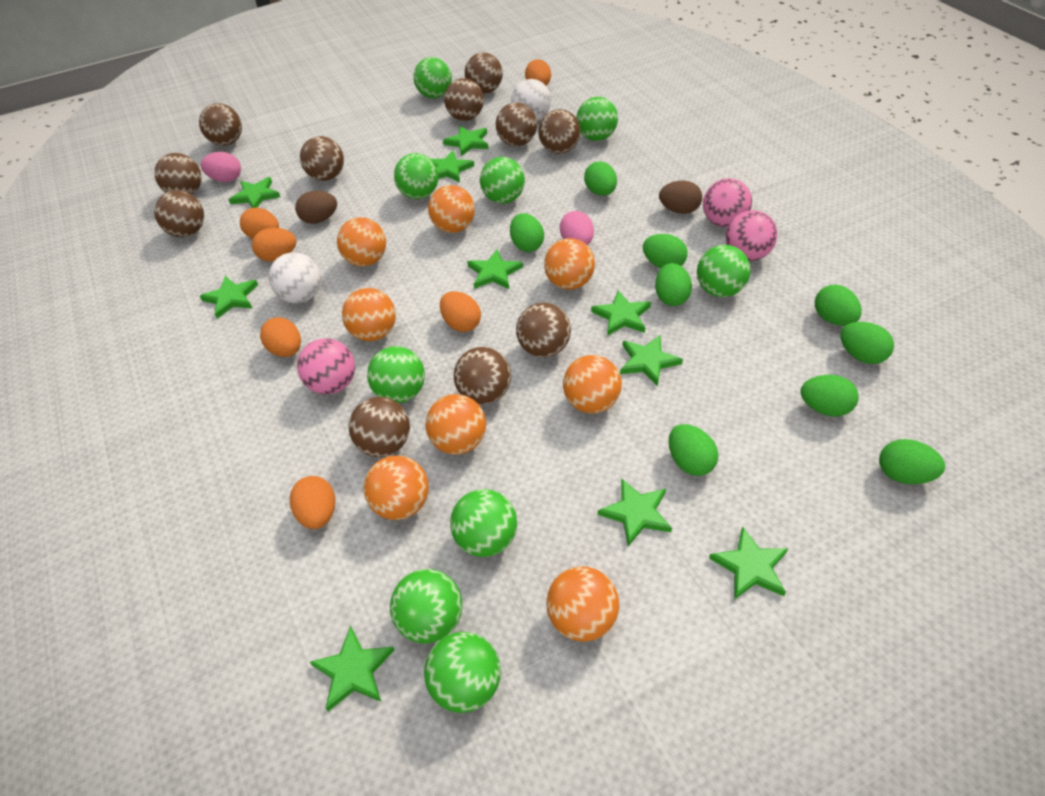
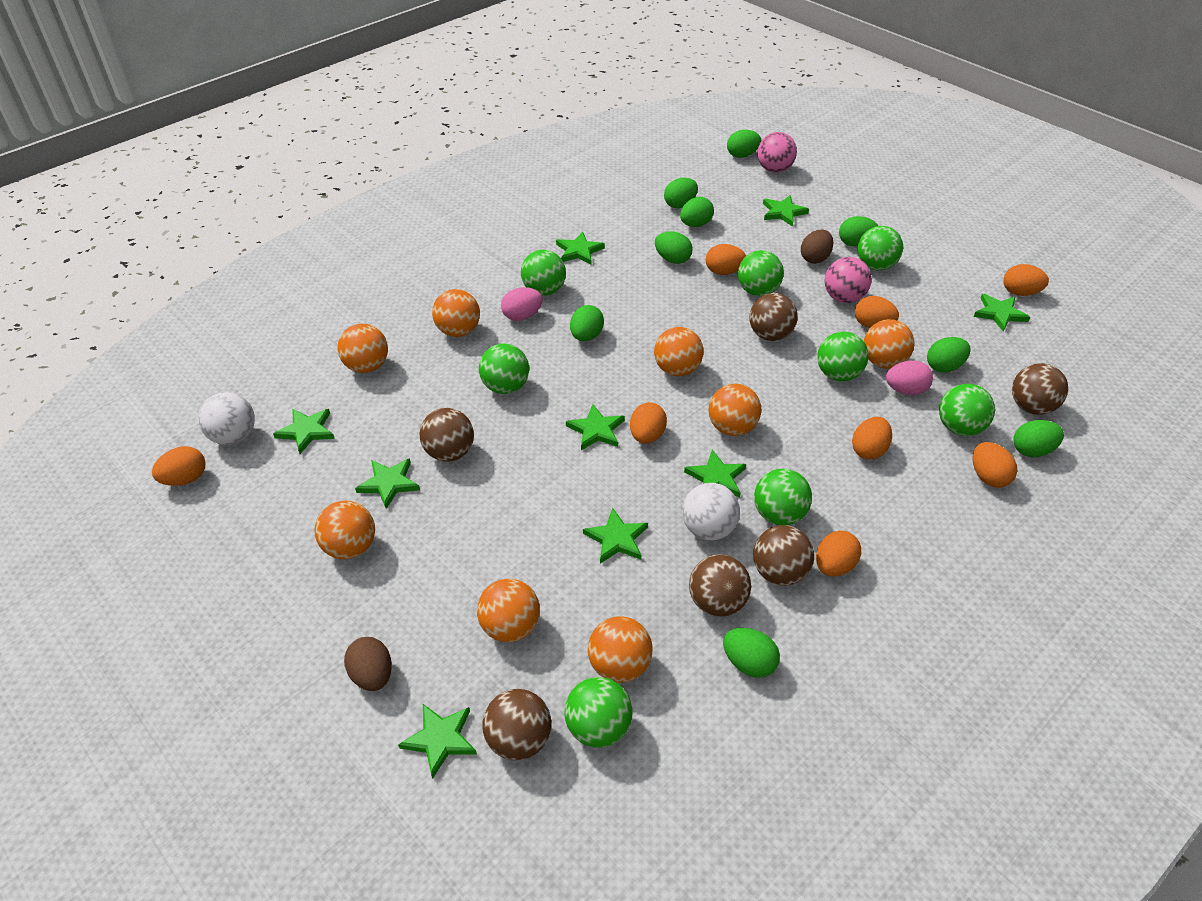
brown ball: 11 -> 6
green ball: 9 -> 8
green star: 10 -> 9
orange egg: 6 -> 8
pink ball: 3 -> 2

